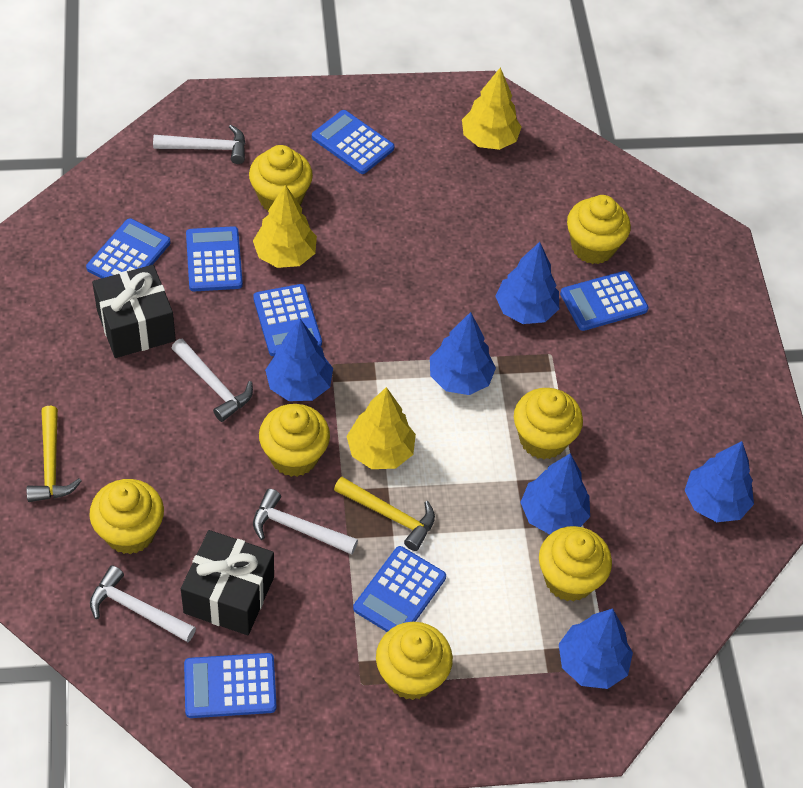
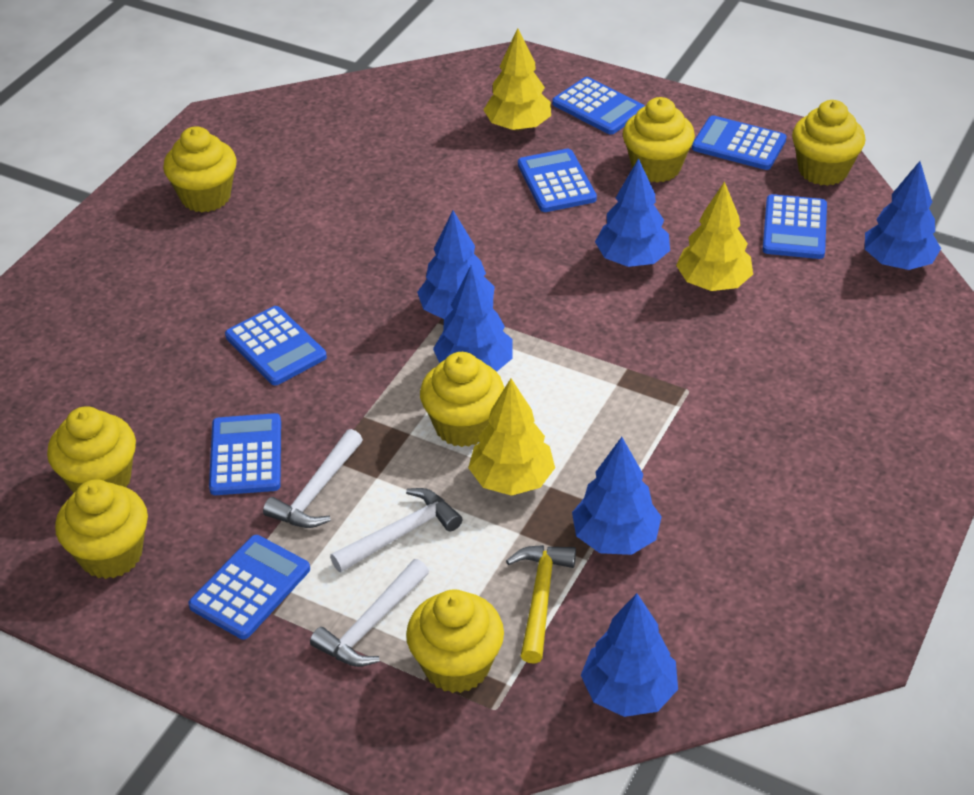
black gift: 2 -> 0
white hammer: 4 -> 3
yellow hammer: 2 -> 1

